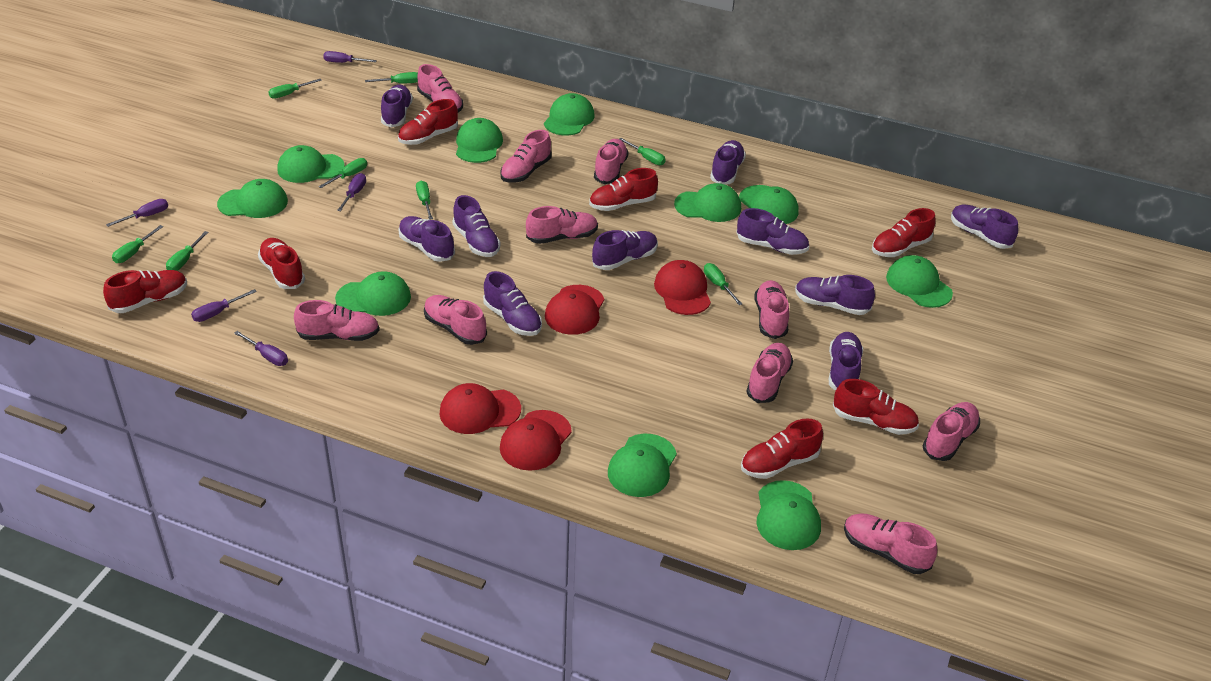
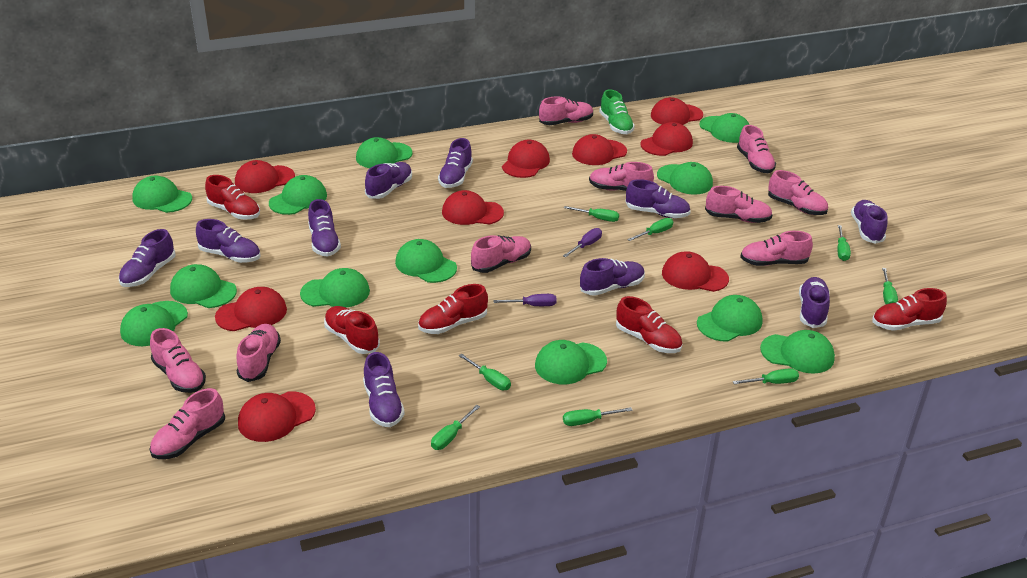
green cap: 10 -> 12
green shoe: 0 -> 1
purple screwdriver: 5 -> 2
red cap: 4 -> 9
red shoe: 7 -> 5

